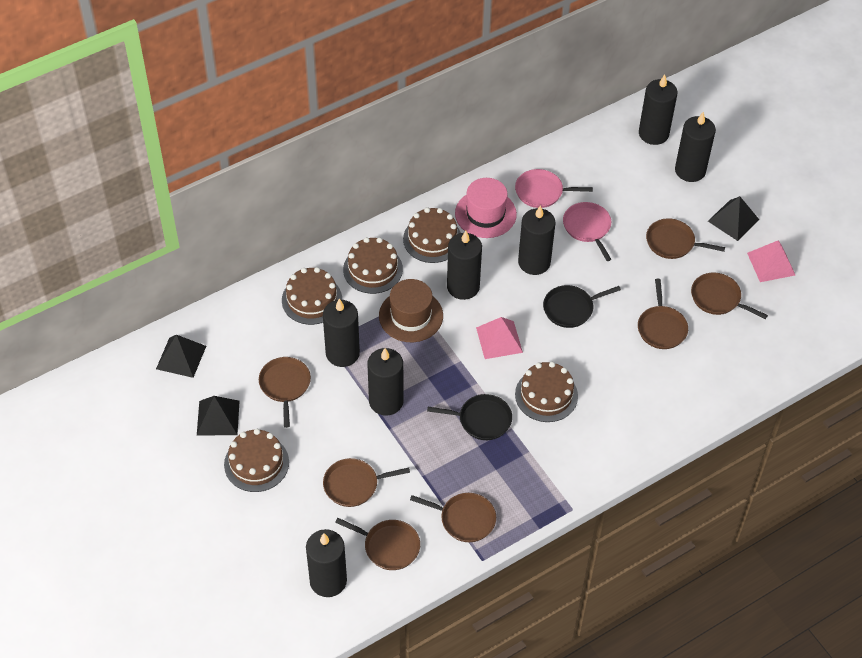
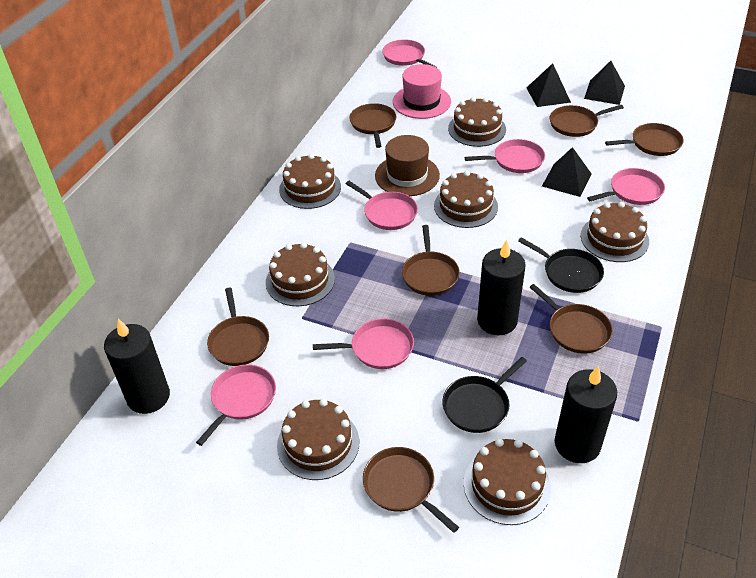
black candle: 7 -> 3
brown cake: 5 -> 7
pink pan: 2 -> 6
pink pyramid: 2 -> 0

